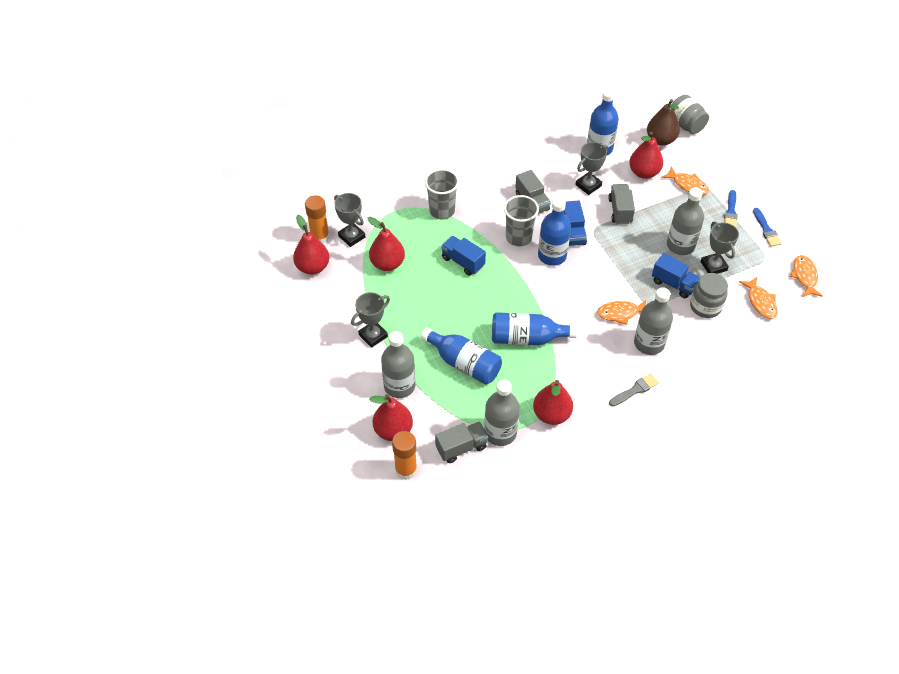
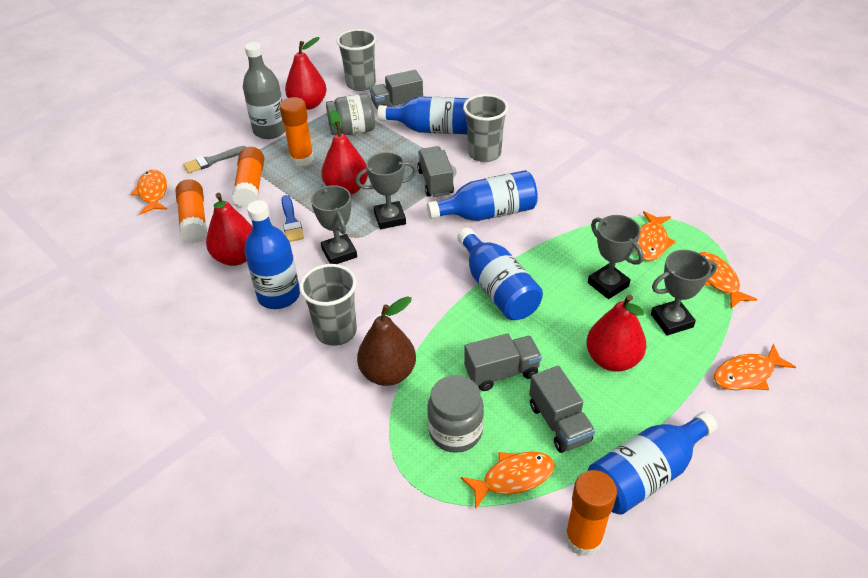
blue bottle: 4 -> 5
blue brush: 2 -> 1
blue truck: 3 -> 0
grey bottle: 4 -> 1
grey cup: 2 -> 3
grey truck: 3 -> 4
orange fish: 4 -> 5
orange glue stick: 2 -> 4
red pear: 5 -> 4

